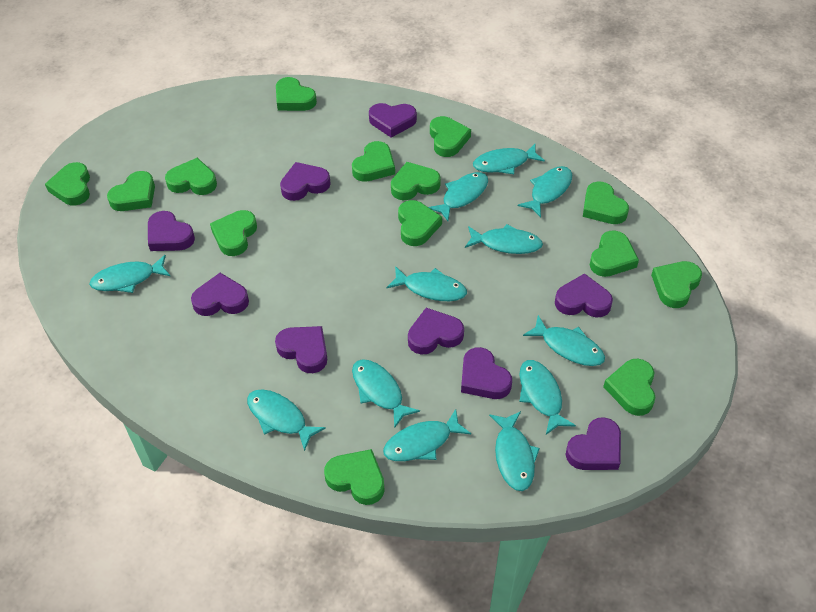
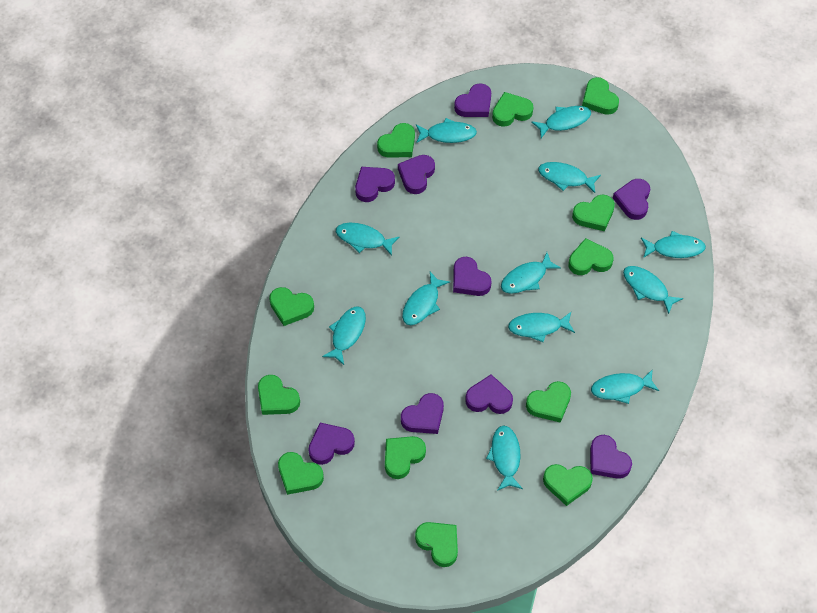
green heart: 14 -> 12

